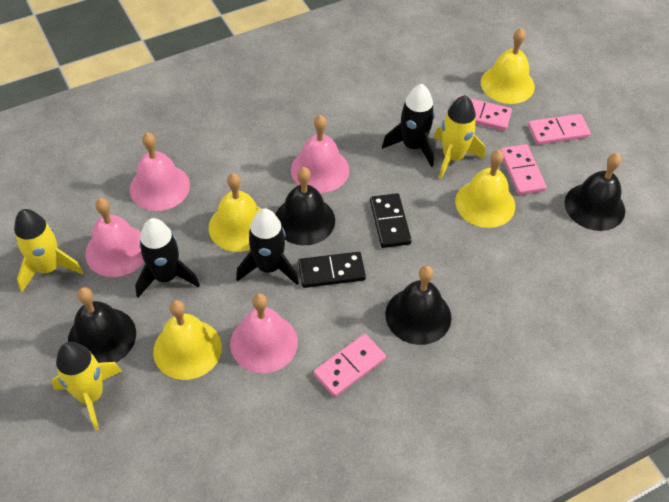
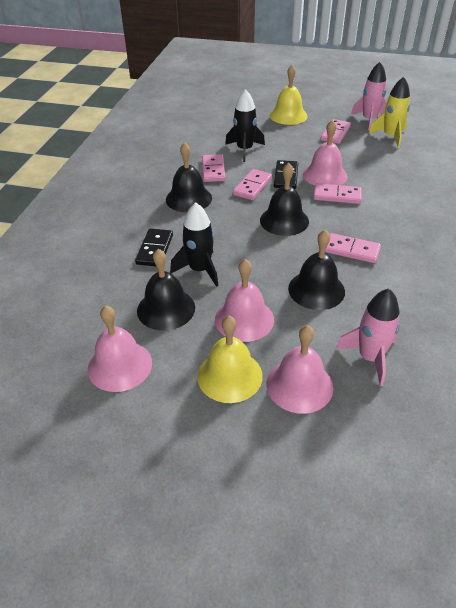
black rocket: 3 -> 2
pink domino: 4 -> 5
pink rocket: 0 -> 2
yellow bell: 4 -> 2
yellow rocket: 3 -> 1

